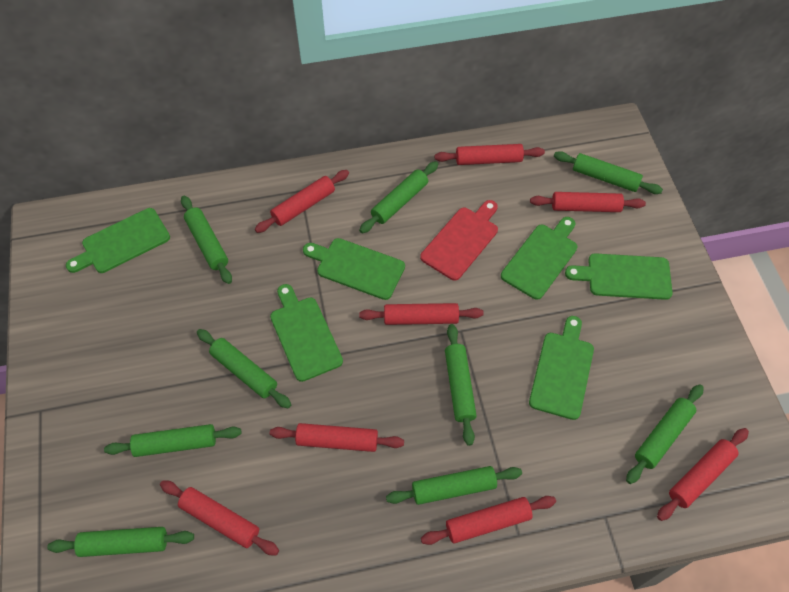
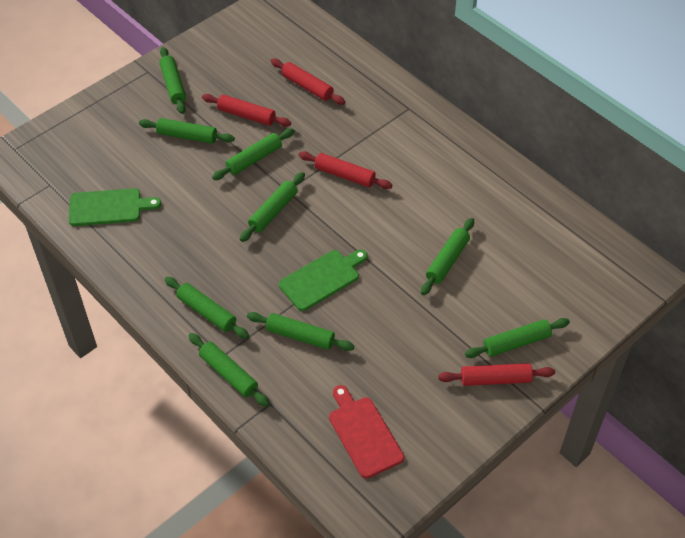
green cutting board: 6 -> 2
red rolling pin: 8 -> 4

